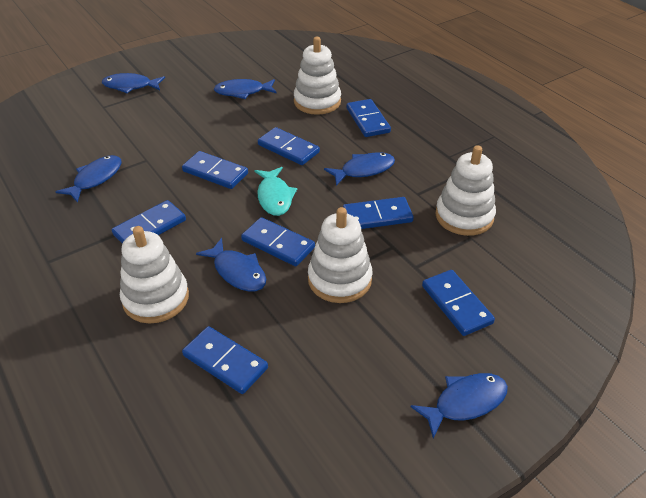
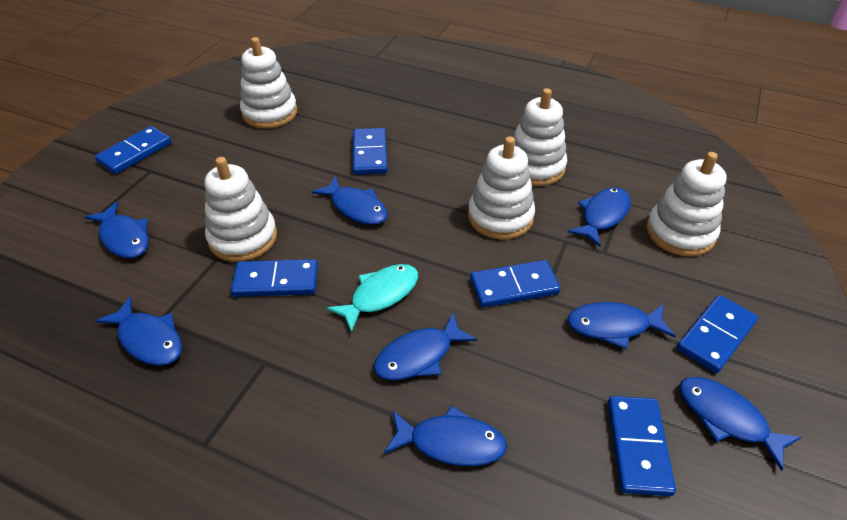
blue domino: 8 -> 6
blue fish: 6 -> 8
white stacking toy: 4 -> 5

